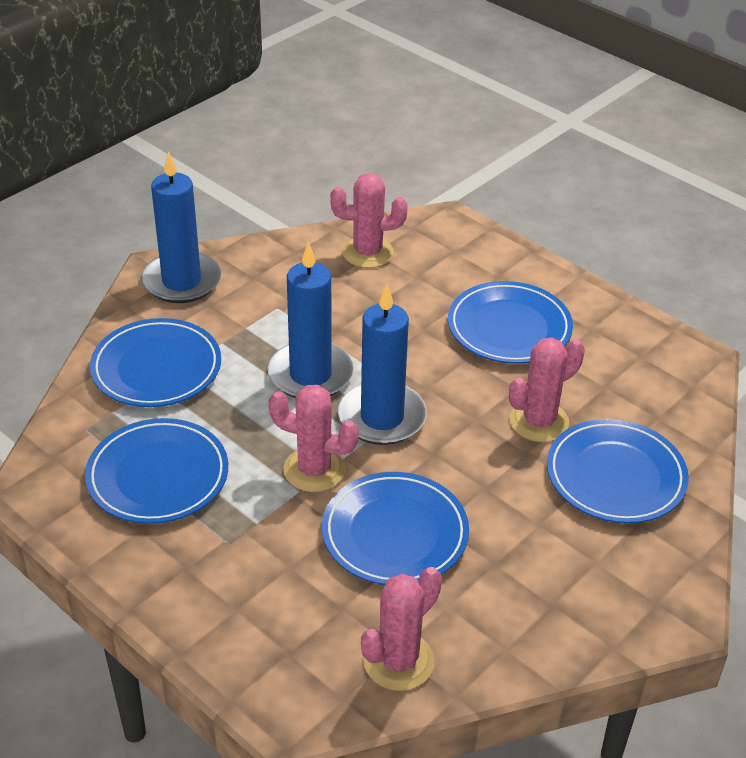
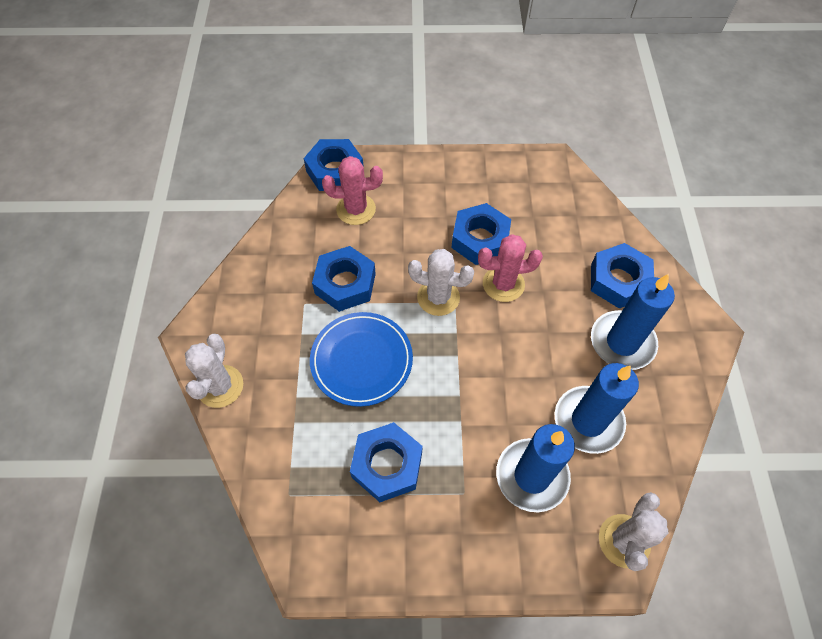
blue nut: 0 -> 5
blue plate: 5 -> 1
pink cactus: 4 -> 2
white cactus: 0 -> 3

